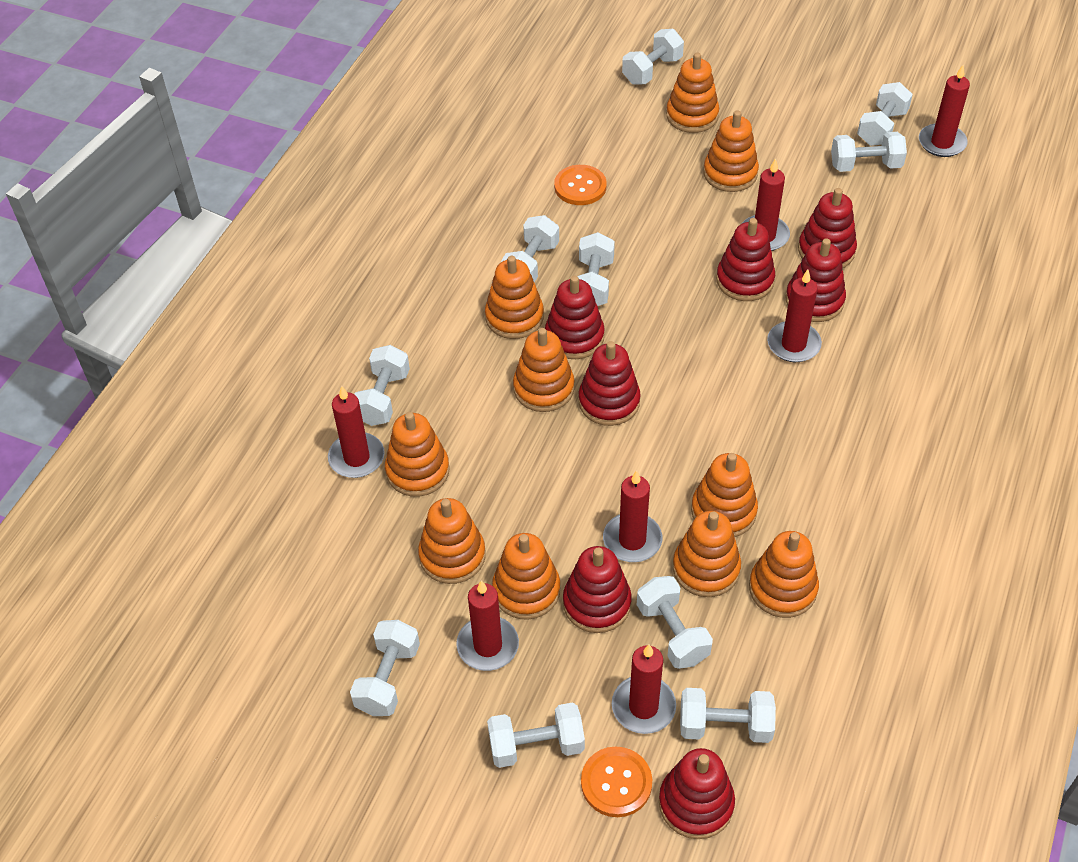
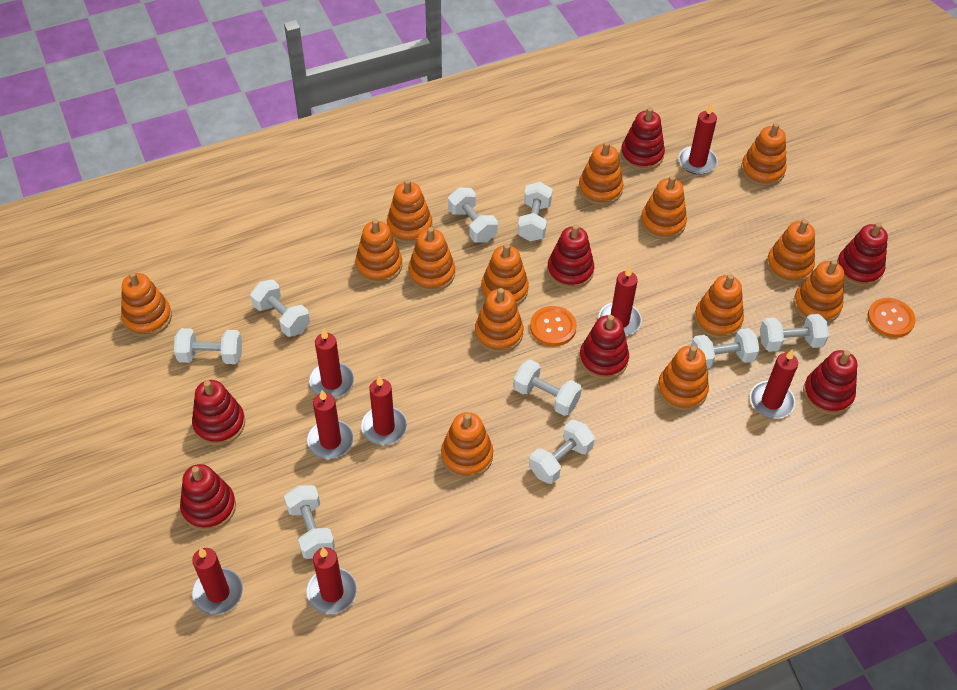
orange stacking toy: 10 -> 14
red candle: 7 -> 8
white dumbbell: 10 -> 9

